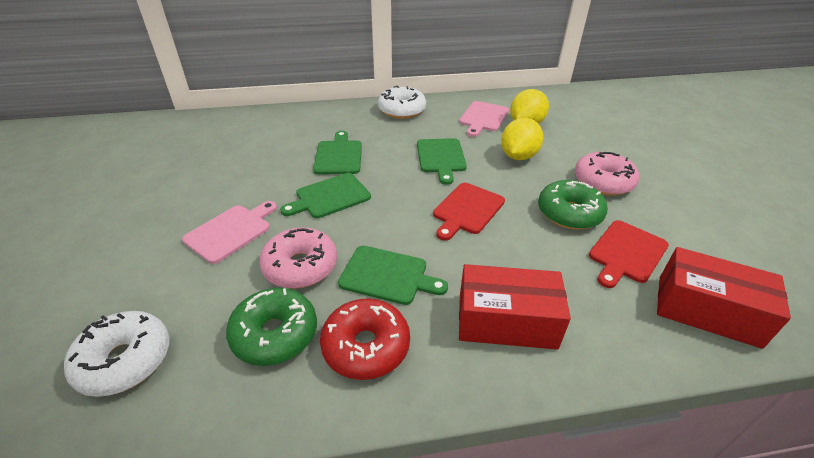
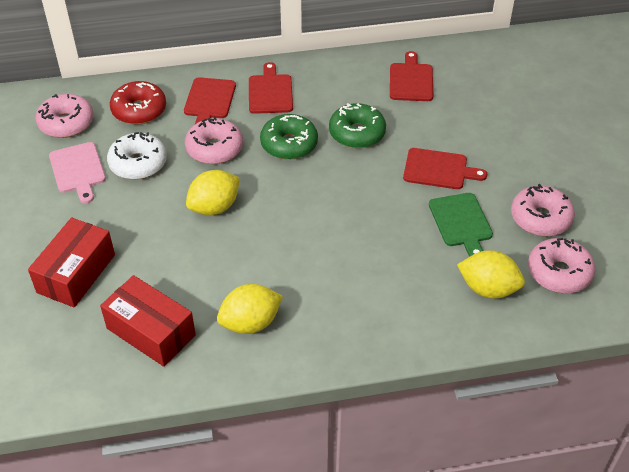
green cutting board: 4 -> 1
pink cutting board: 2 -> 1
pink donut: 2 -> 4
red cutting board: 2 -> 4
white donut: 2 -> 1
yellow lemon: 2 -> 3

